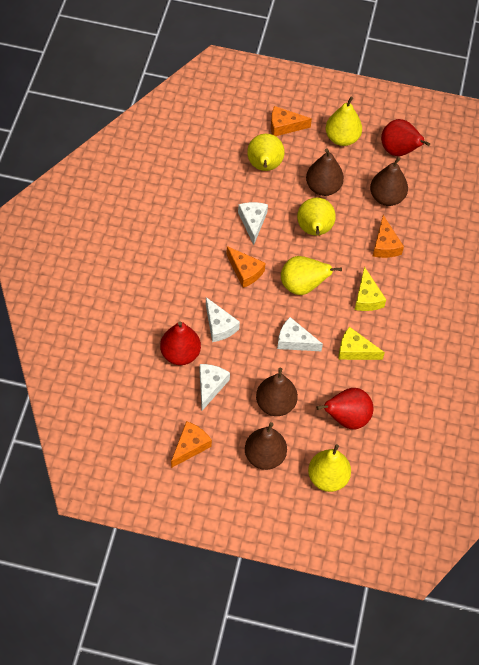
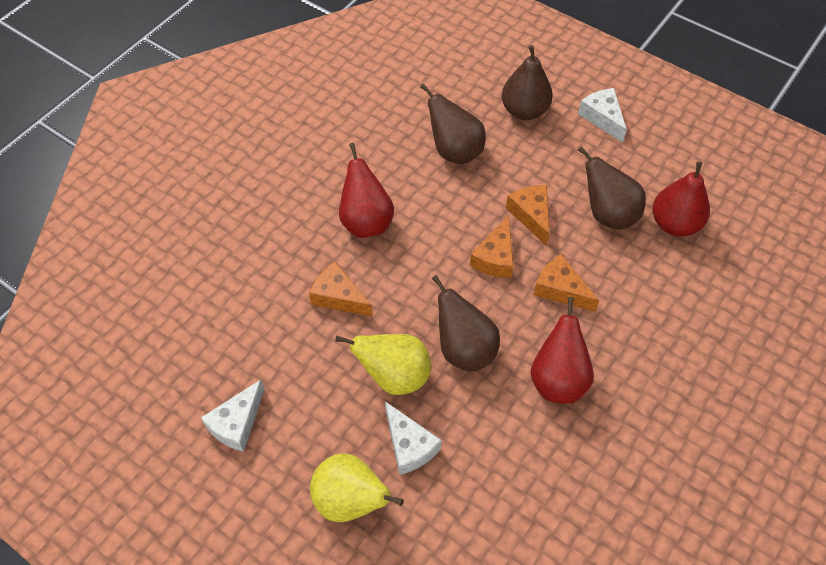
white cheese: 4 -> 3
yellow cheese: 2 -> 0
yellow pear: 5 -> 2

